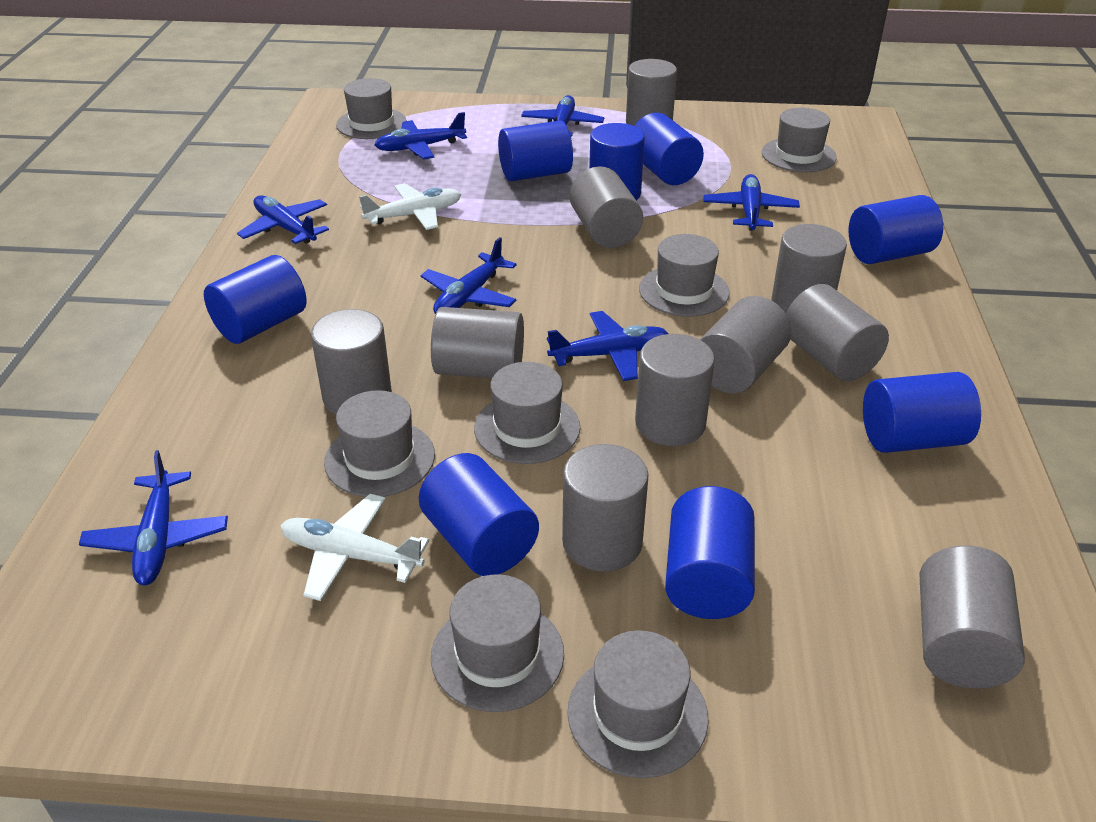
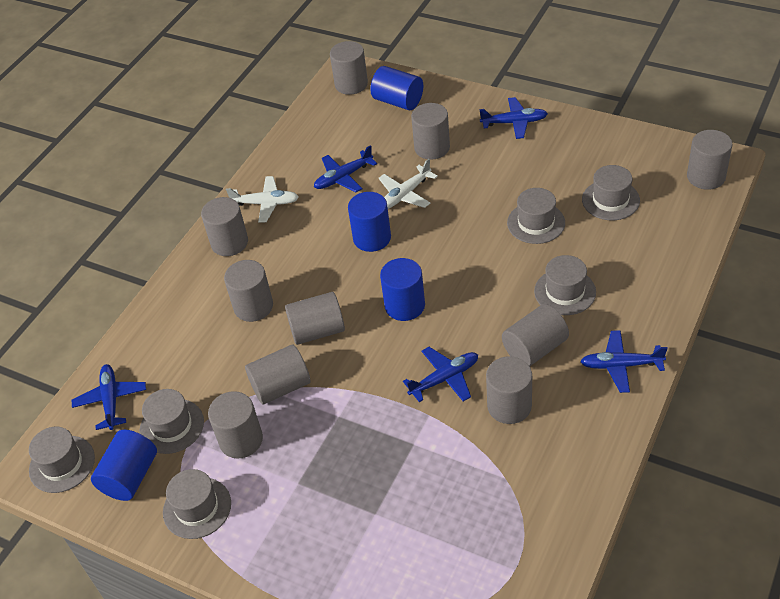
blue cylinder: 8 -> 4
blue plane: 7 -> 5
grey hat: 7 -> 6

